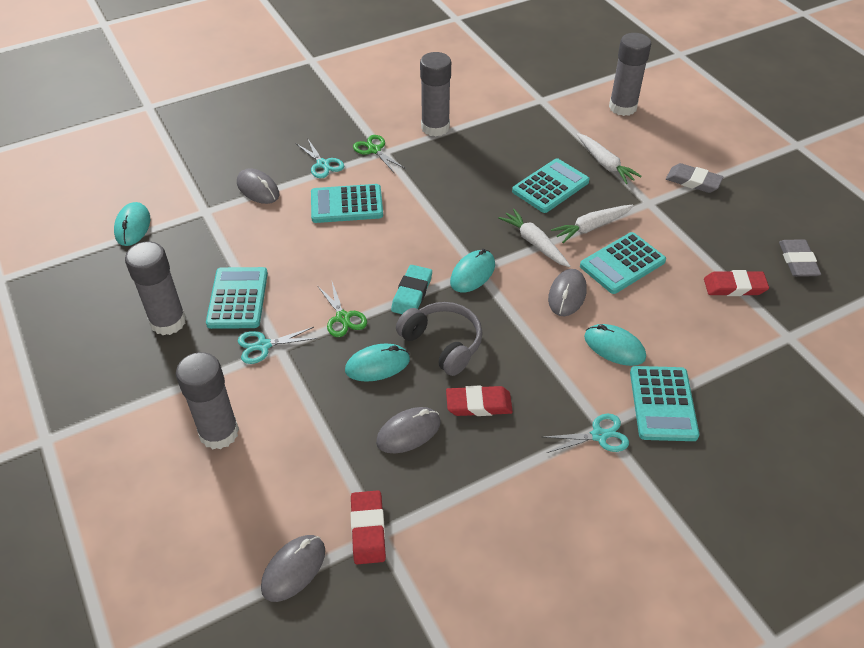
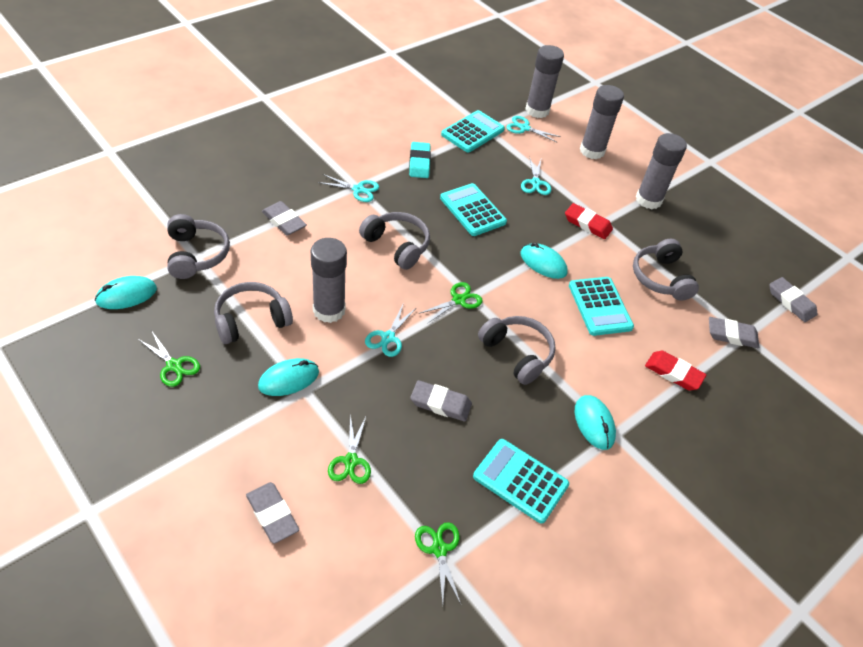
green scissors: 2 -> 4
grey eraser: 2 -> 5
grey headphones: 1 -> 5
grey mouse: 4 -> 0
red eraser: 3 -> 2
turquoise calculator: 5 -> 4
turquoise scissors: 3 -> 4
white carrot: 3 -> 0

